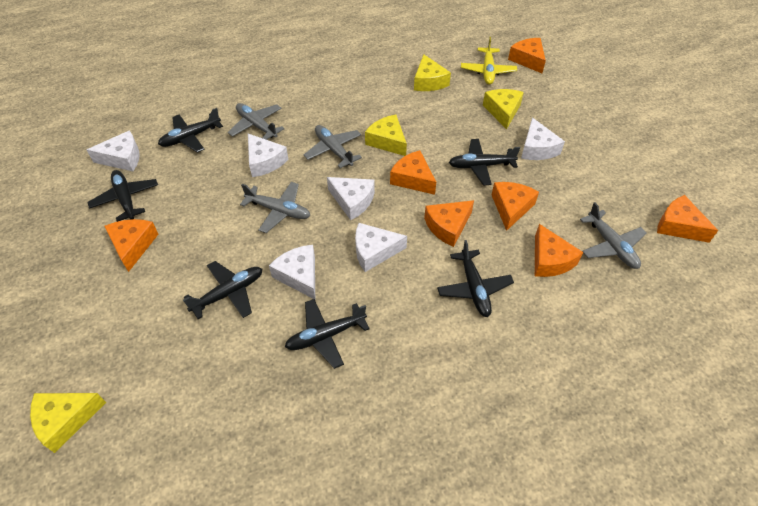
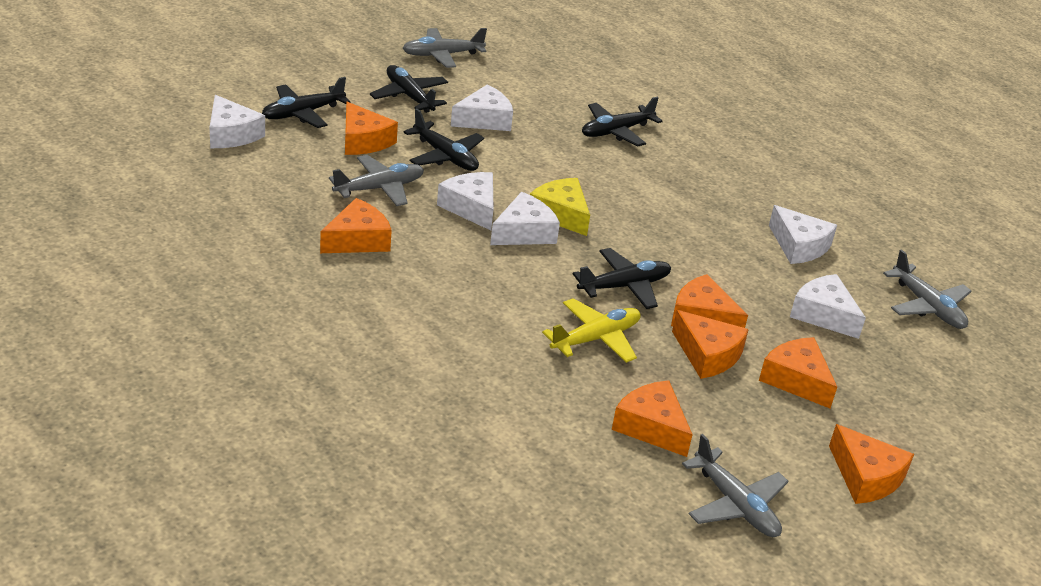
black plane: 6 -> 5
yellow cheese: 4 -> 1

